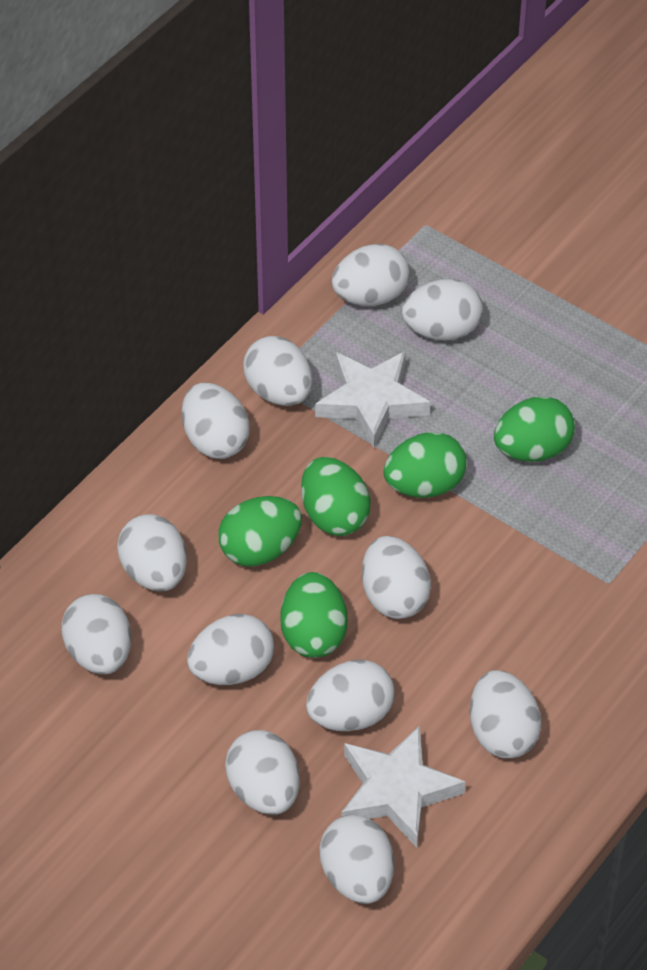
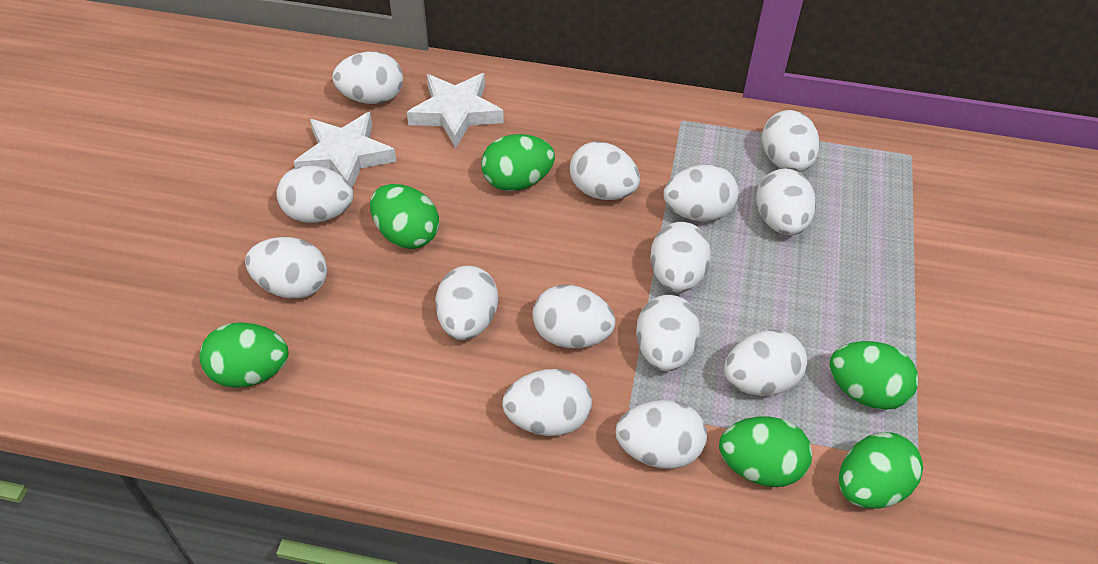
green egg: 5 -> 6
white egg: 12 -> 14

